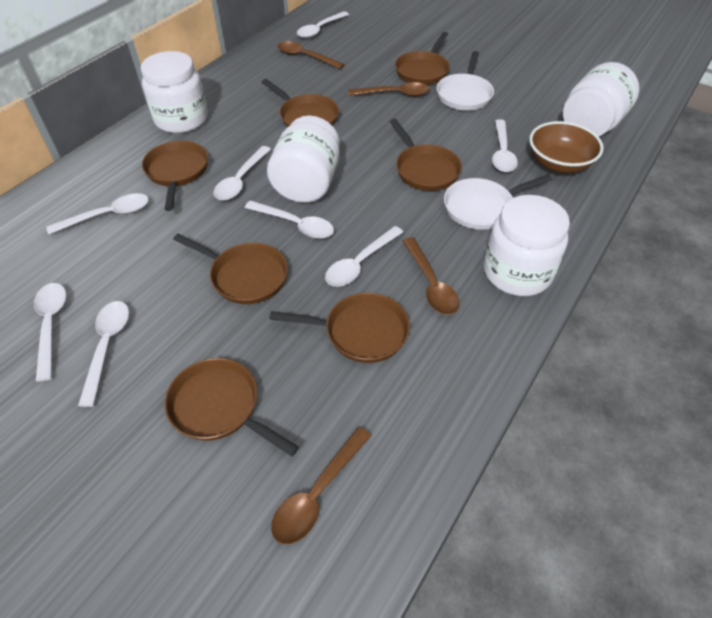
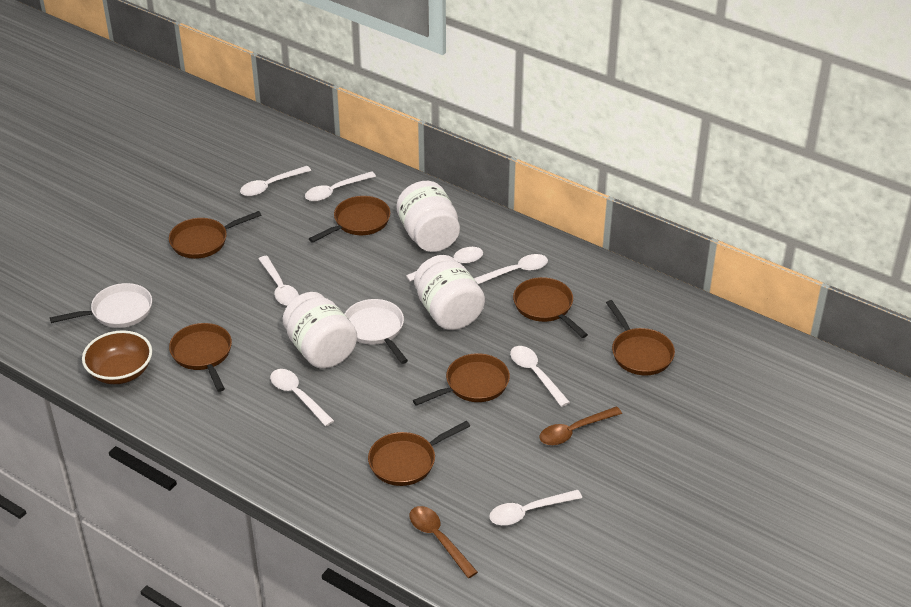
brown spoon: 4 -> 2
white jar: 4 -> 3

